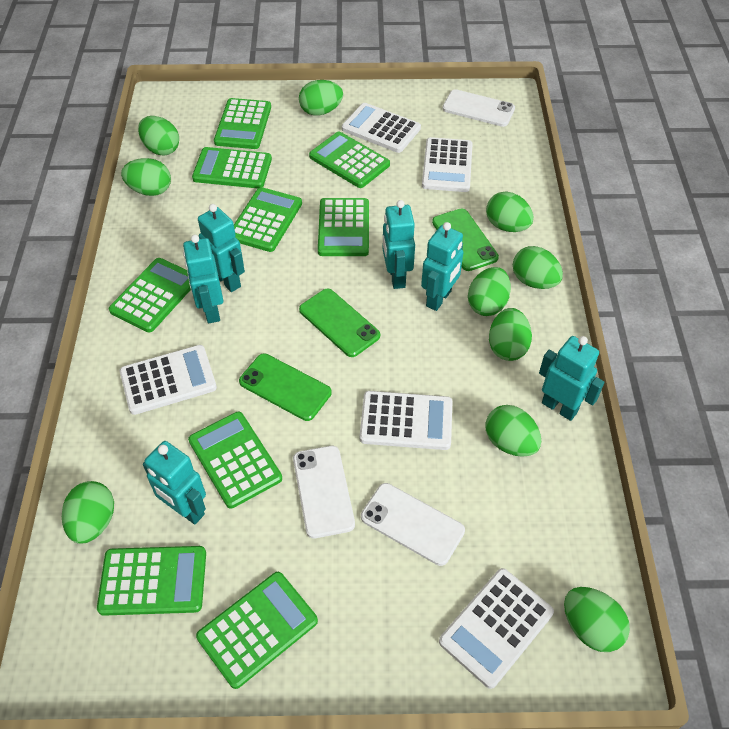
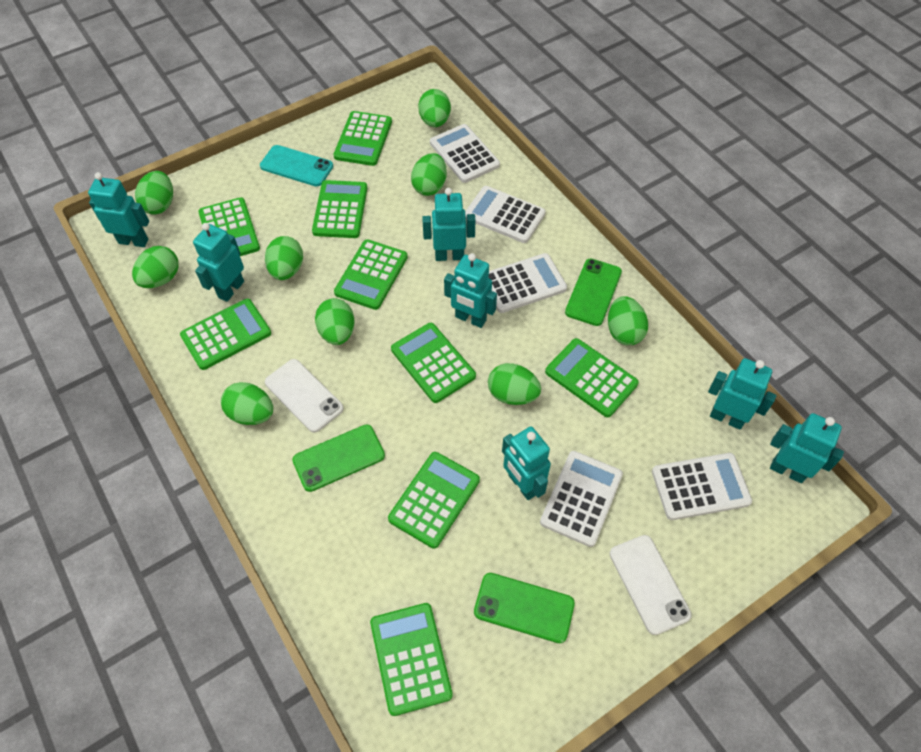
green egg: 10 -> 9
turquoise phone: 0 -> 1
turquoise robot: 6 -> 7
white phone: 3 -> 2

